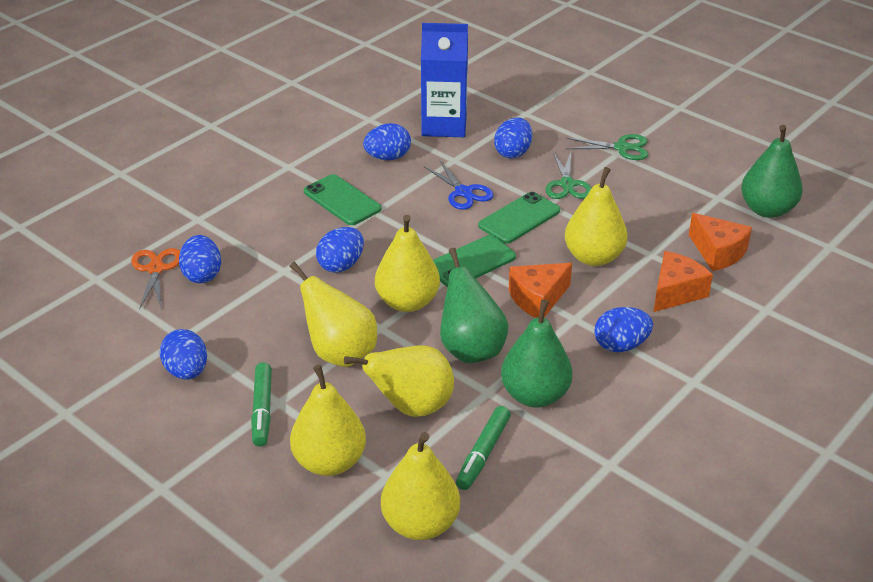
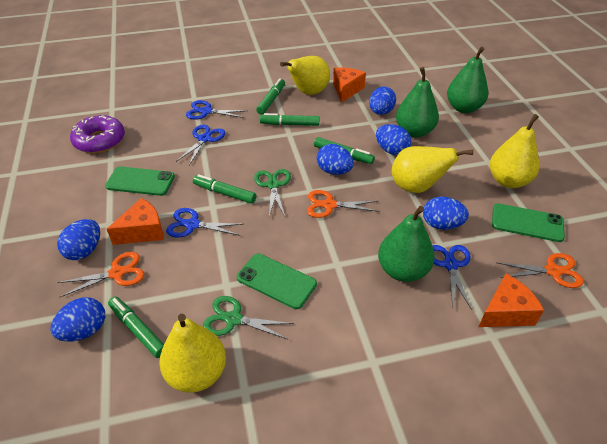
blue carton: 1 -> 0
blue scissors: 1 -> 4
green marker: 2 -> 5
orange scissors: 1 -> 3
purple donut: 0 -> 1
yellow pear: 6 -> 4

